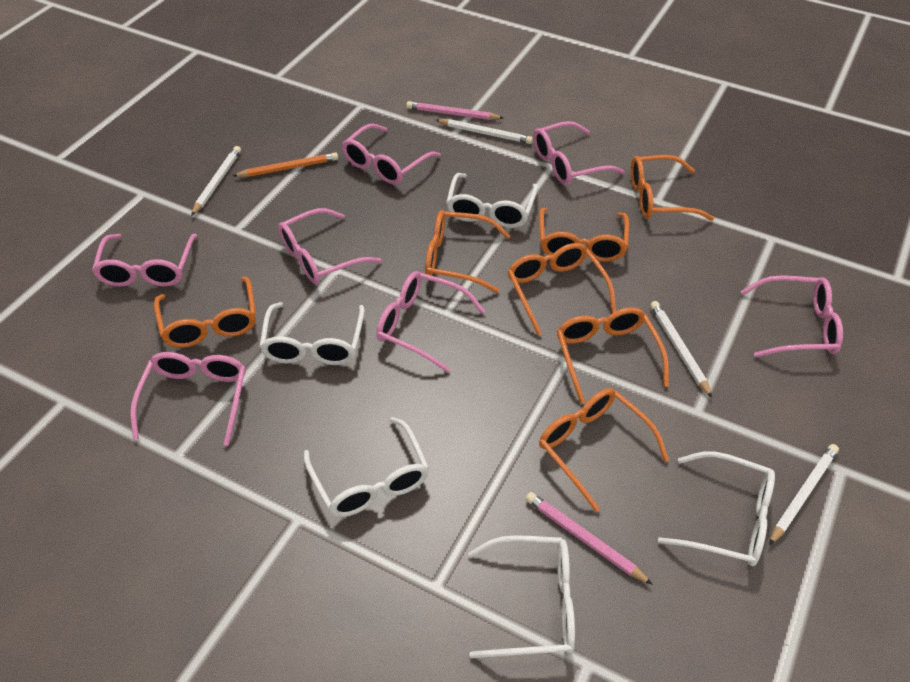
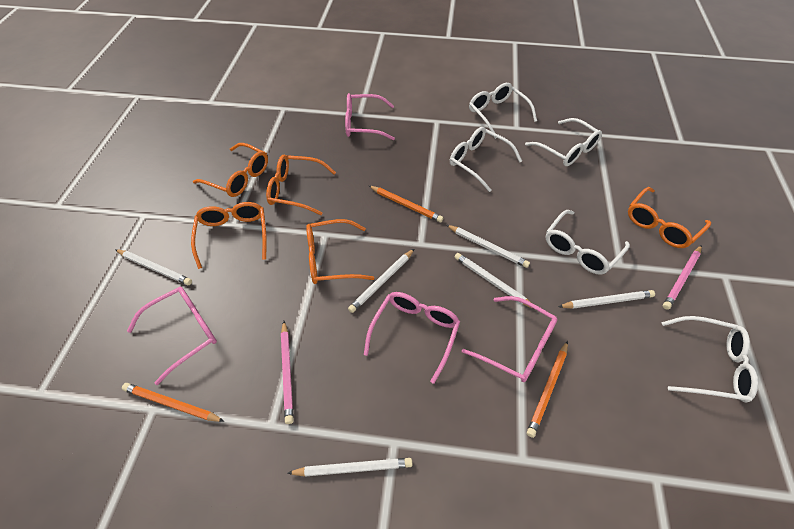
orange glasses: 7 -> 5
orange pencil: 1 -> 3
pink glasses: 7 -> 4
white pencil: 4 -> 6

